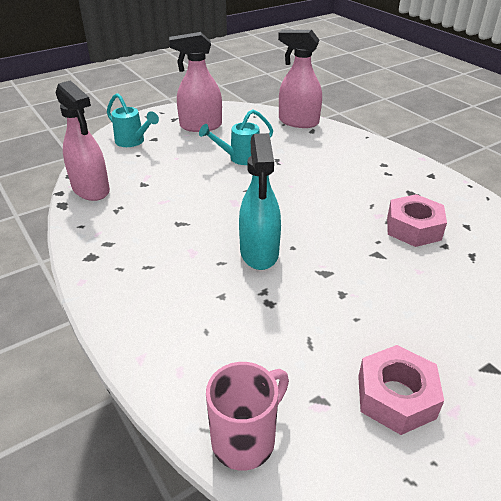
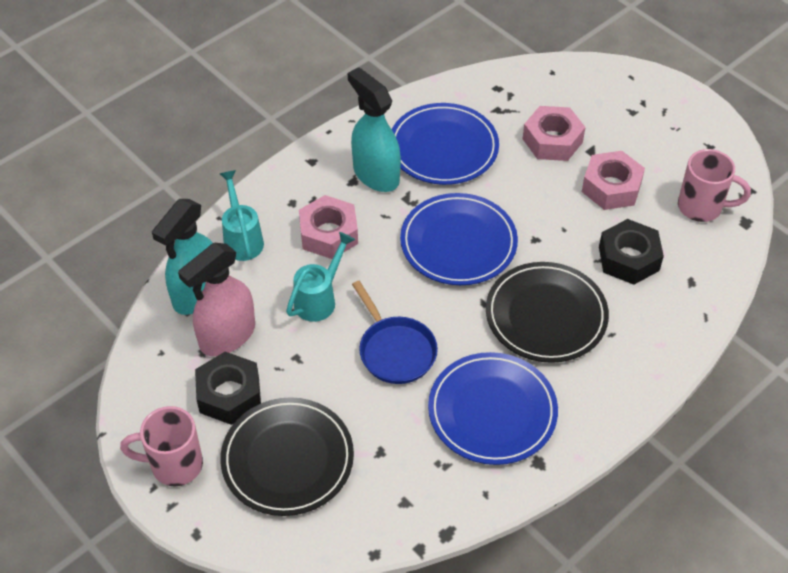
black nut: 0 -> 2
black plate: 0 -> 2
blue pan: 0 -> 1
blue plate: 0 -> 3
pink mug: 1 -> 2
pink nut: 2 -> 3
pink spray bottle: 3 -> 1
turquoise spray bottle: 1 -> 2

